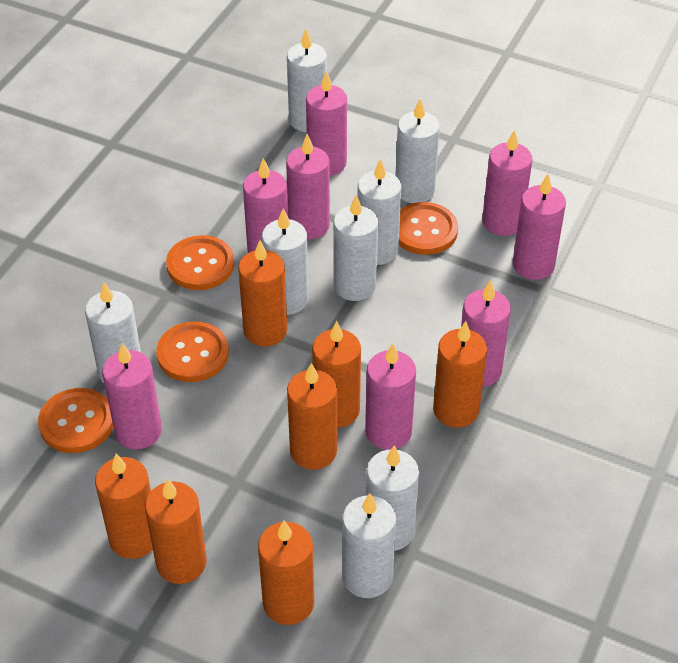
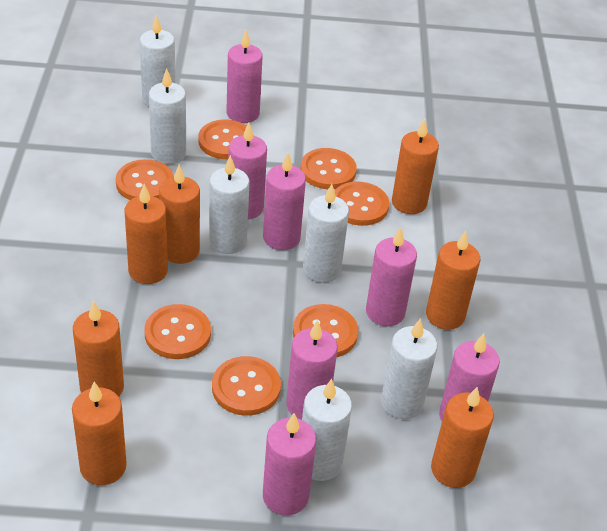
orange button: 4 -> 7
pink candle: 8 -> 7
white candle: 8 -> 6

